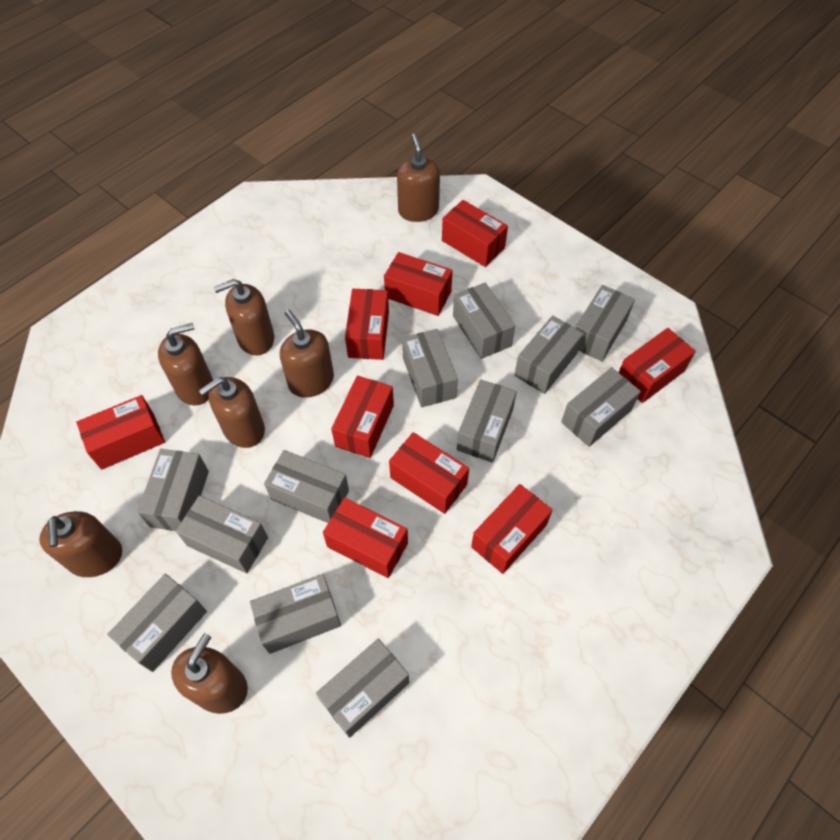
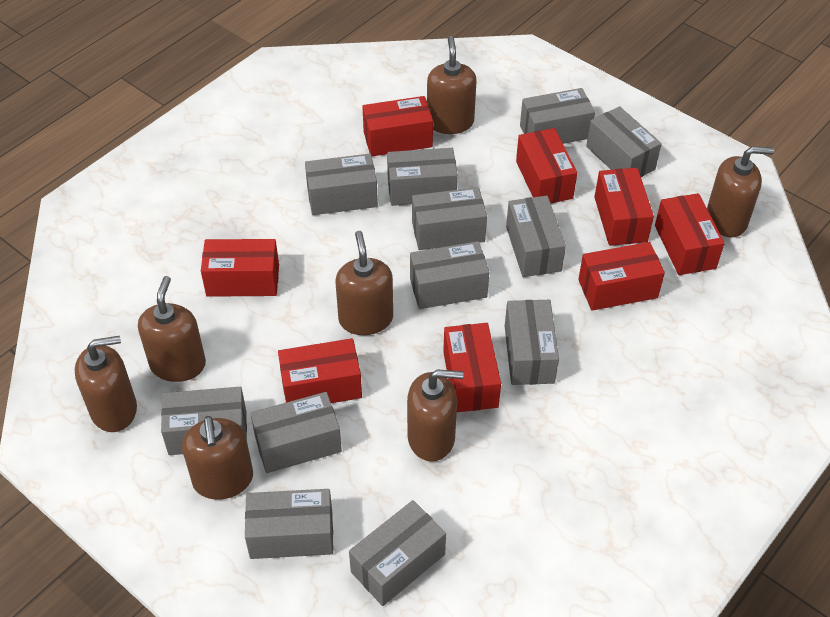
red box: 9 -> 8

